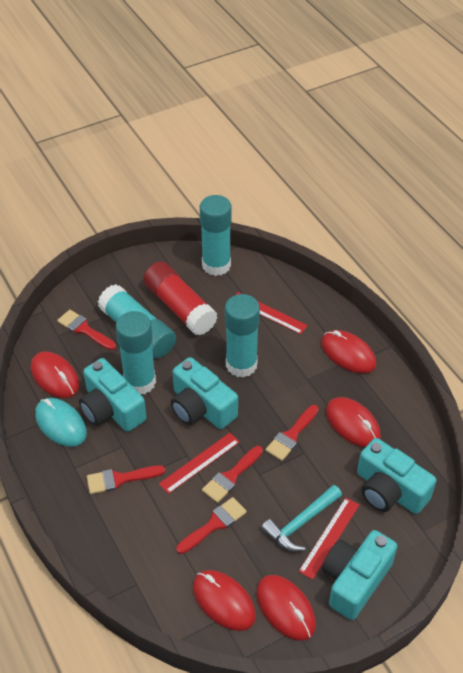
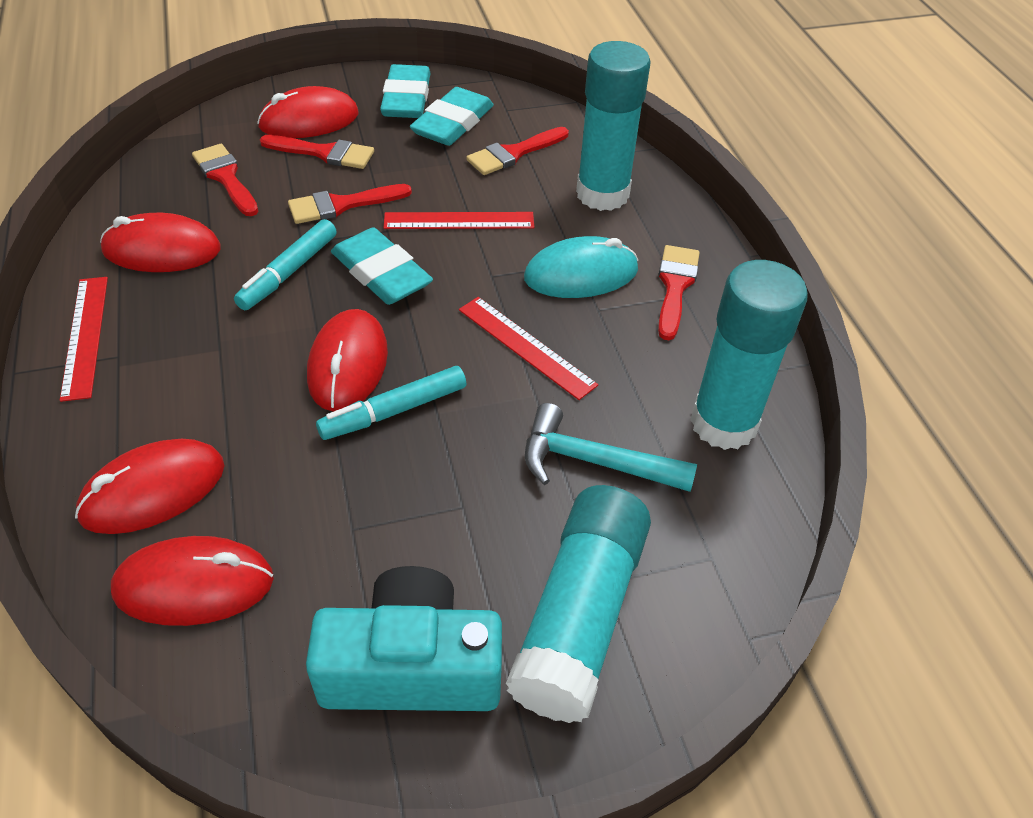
red glue stick: 1 -> 0
turquoise camera: 4 -> 1
turquoise eraser: 0 -> 3
turquoise glue stick: 4 -> 3
turquoise marker: 0 -> 2

